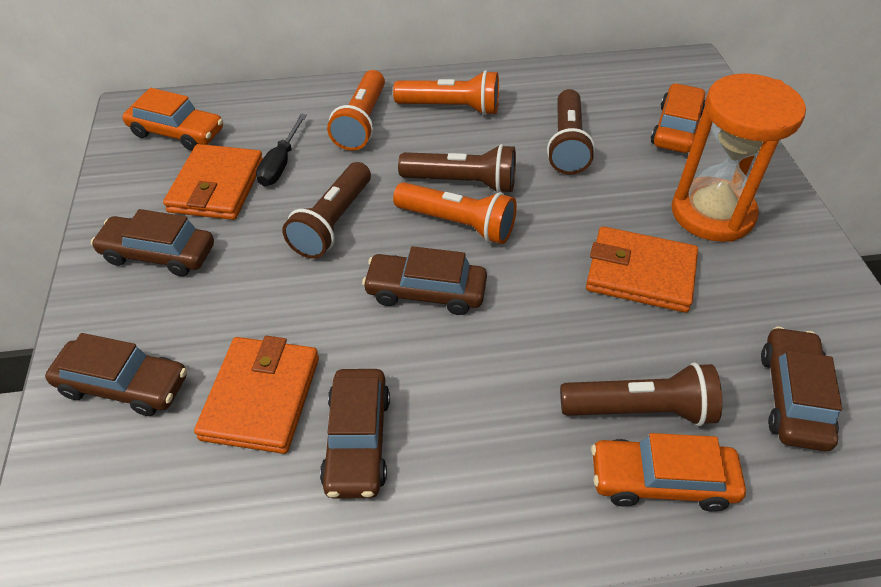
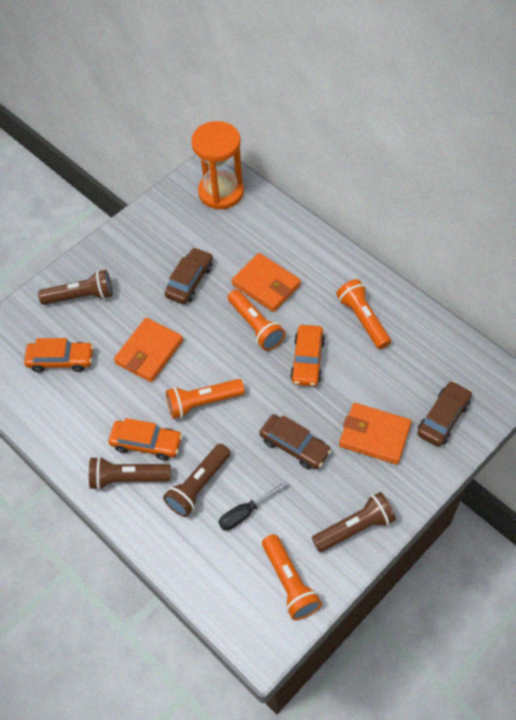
brown car: 5 -> 3
orange flashlight: 3 -> 4

